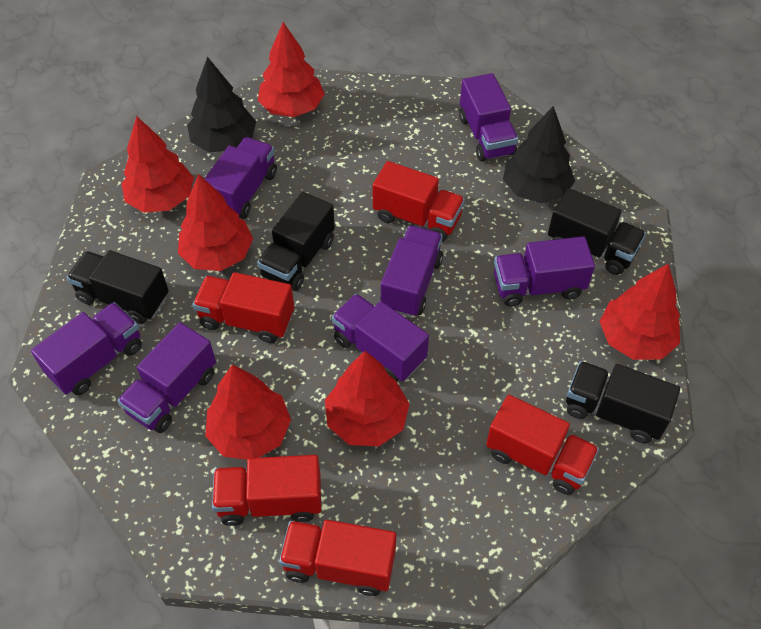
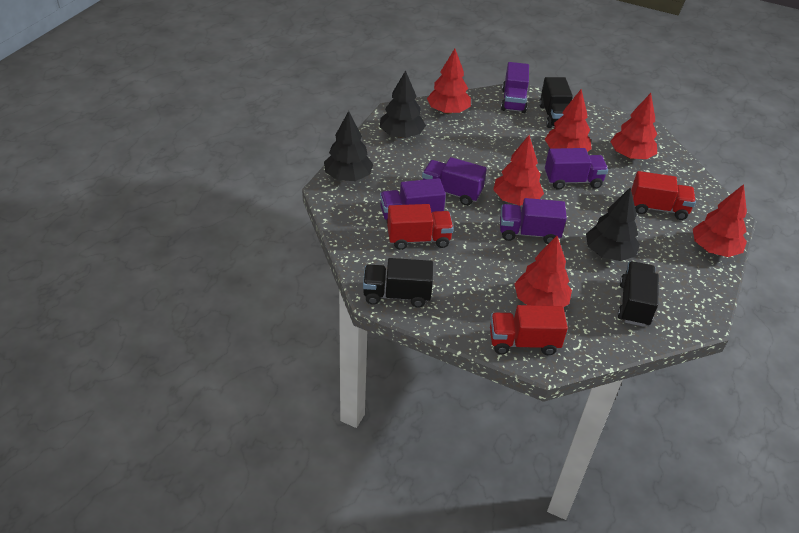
black tree: 2 -> 3
black truck: 4 -> 3
purple truck: 7 -> 5
red truck: 5 -> 3

